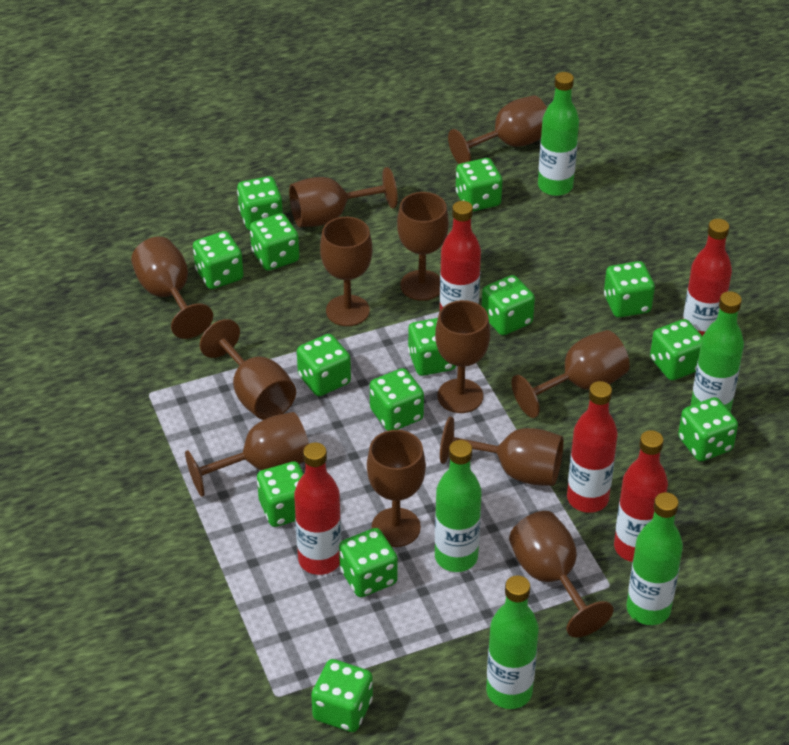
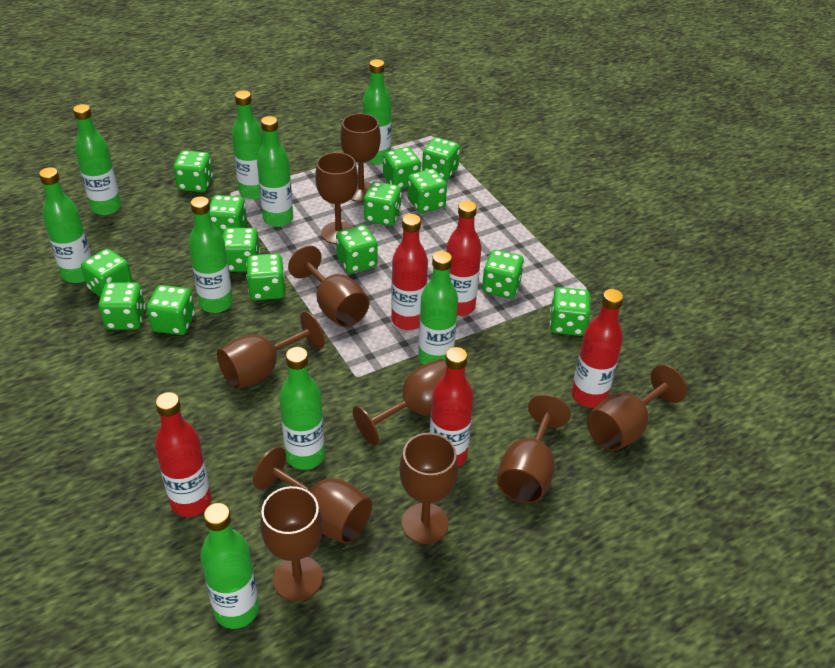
brown goblet: 12 -> 10
green bottle: 5 -> 9

